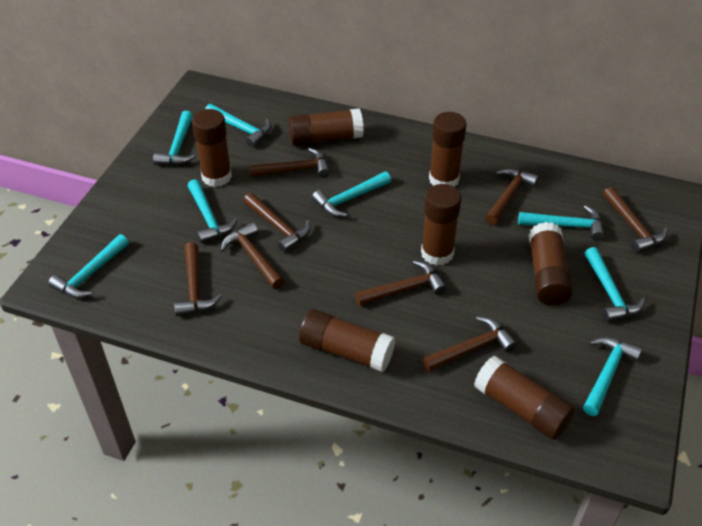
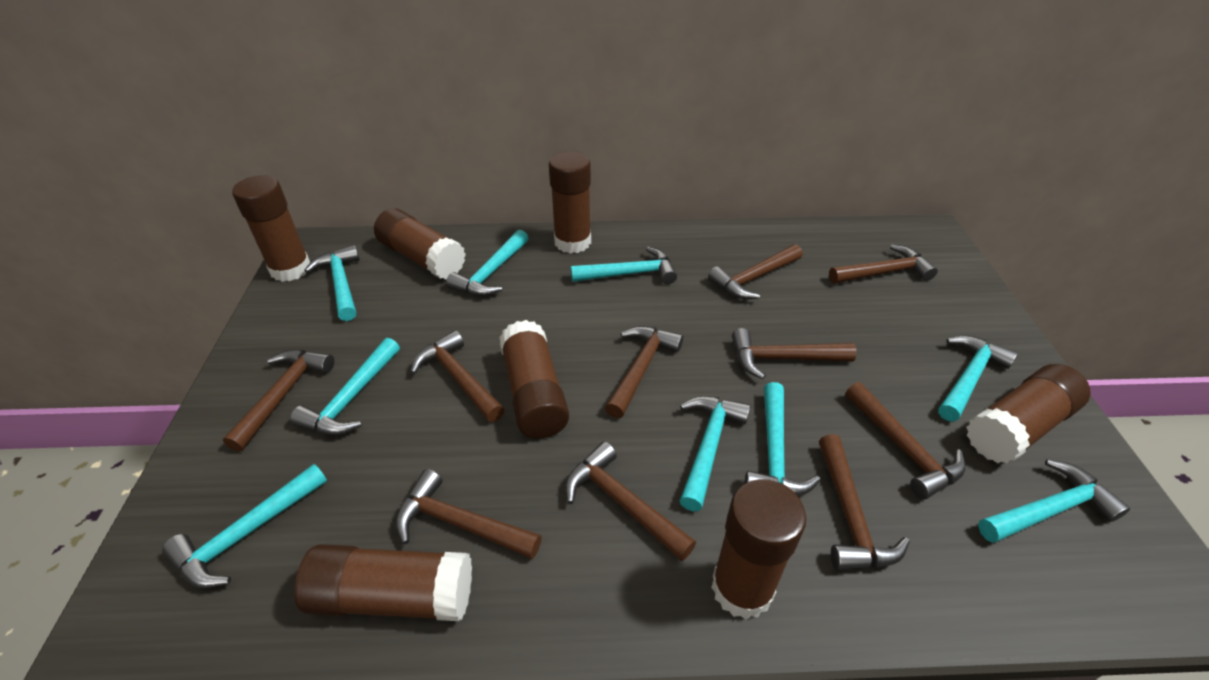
brown hammer: 8 -> 10
turquoise hammer: 8 -> 9

